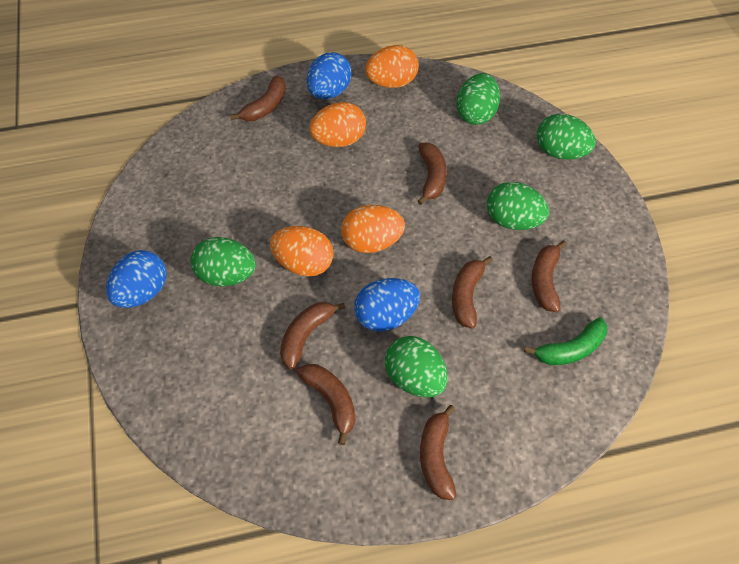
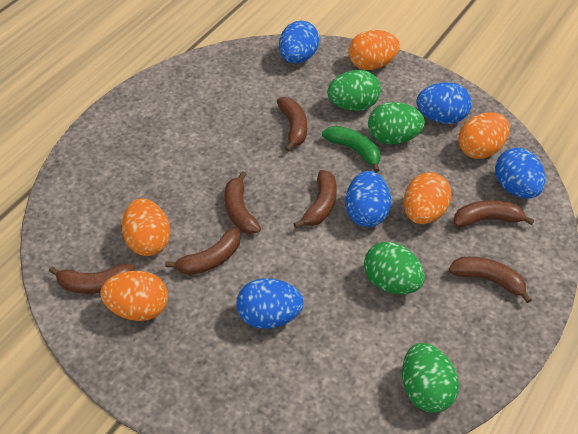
blue egg: 3 -> 5
green egg: 5 -> 4
orange egg: 4 -> 5

